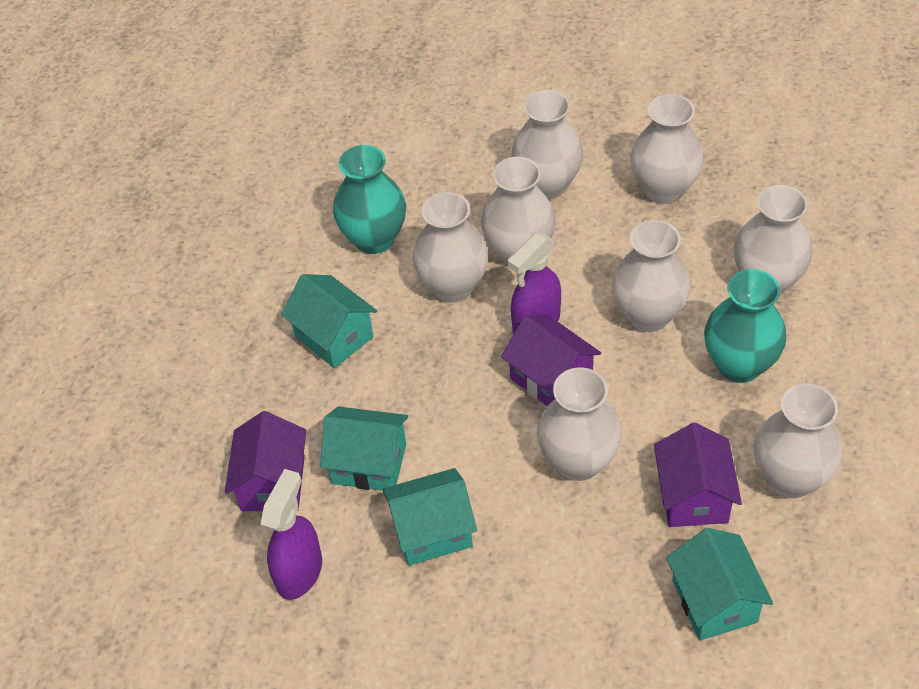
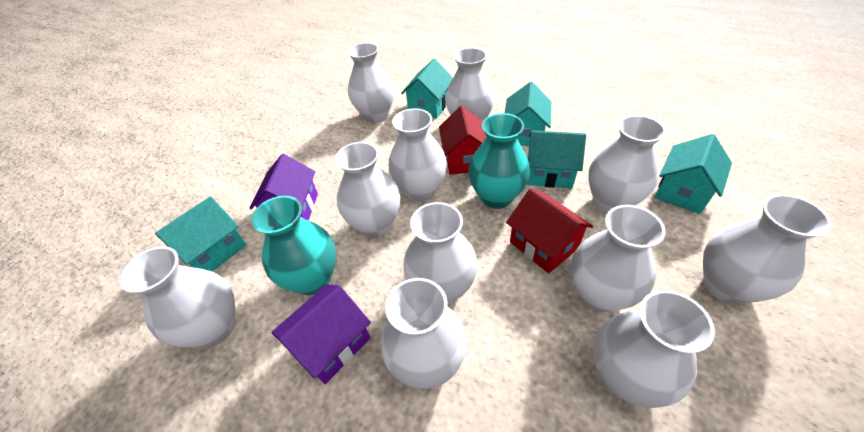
purple house: 3 -> 2
purple spray bottle: 2 -> 0
red house: 0 -> 2
turquoise house: 4 -> 5
white vase: 8 -> 11

